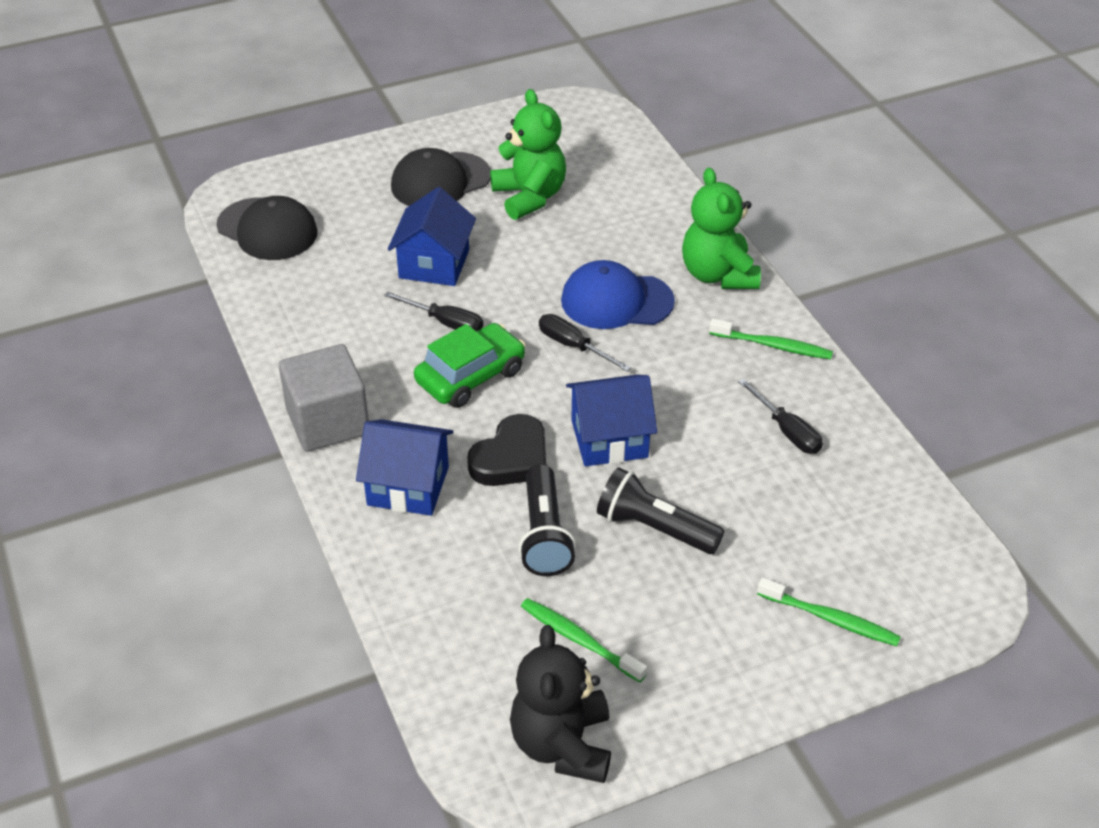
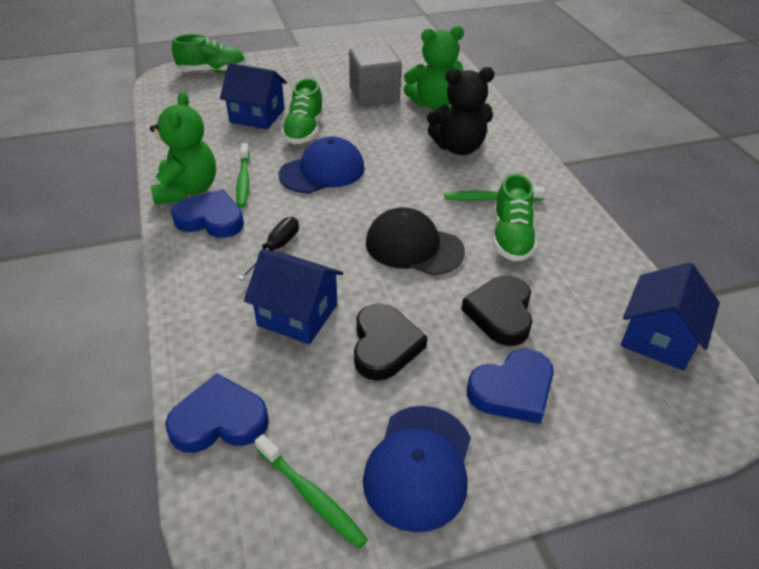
black cap: 2 -> 1
black flashlight: 2 -> 0
black heart: 1 -> 2
black screwdriver: 3 -> 1
blue cap: 1 -> 2
blue heart: 0 -> 3
green car: 1 -> 0
green shoe: 0 -> 3

